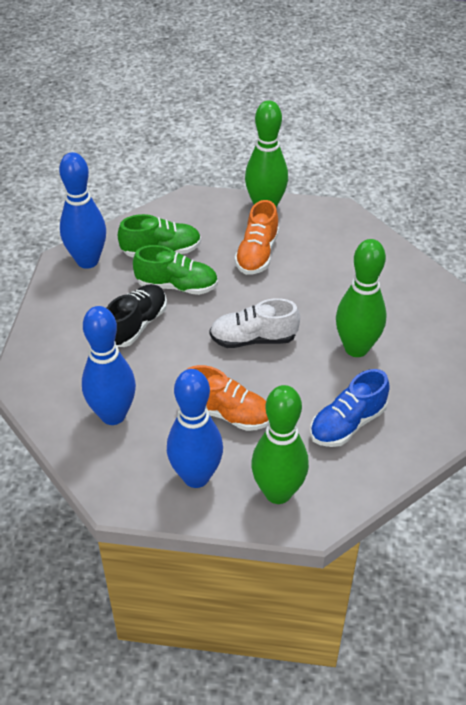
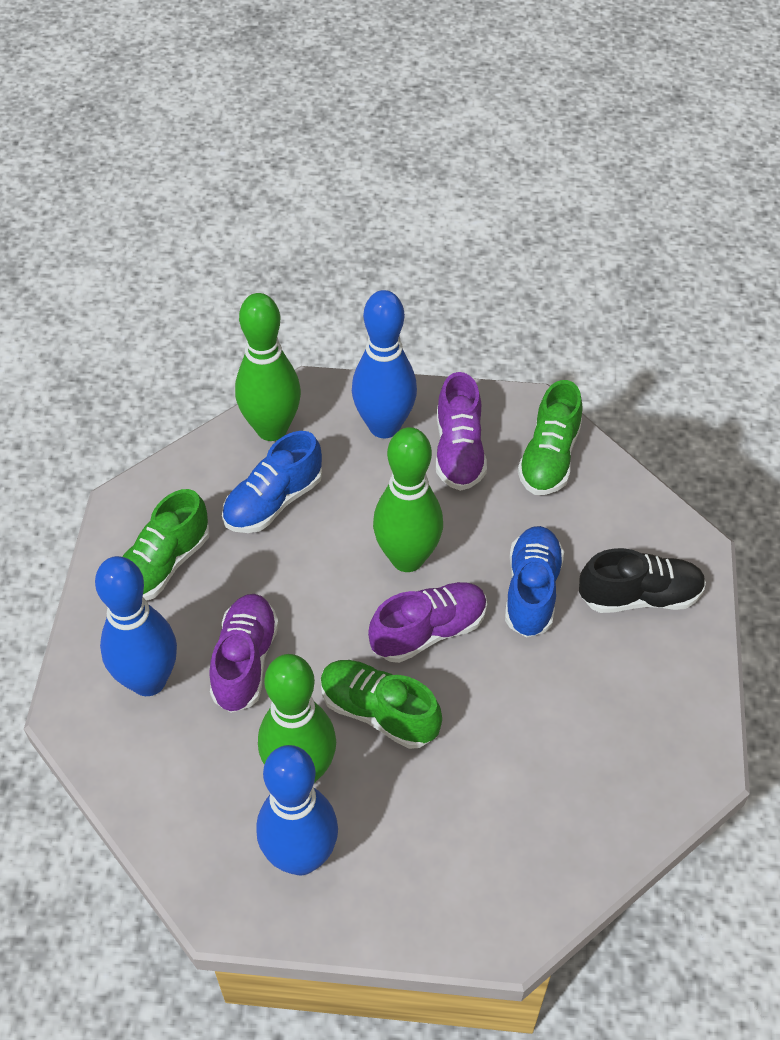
blue shoe: 1 -> 2
green shoe: 2 -> 3
orange shoe: 2 -> 0
purple shoe: 0 -> 3
white shoe: 1 -> 0

